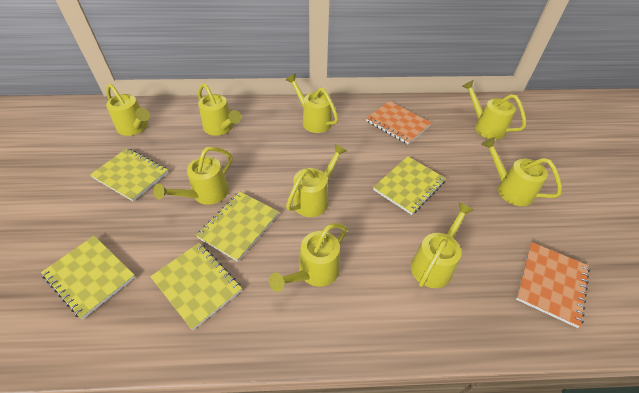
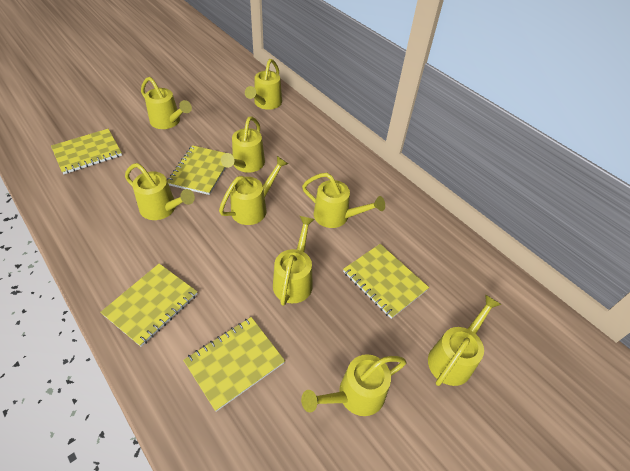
orange notebook: 2 -> 0

